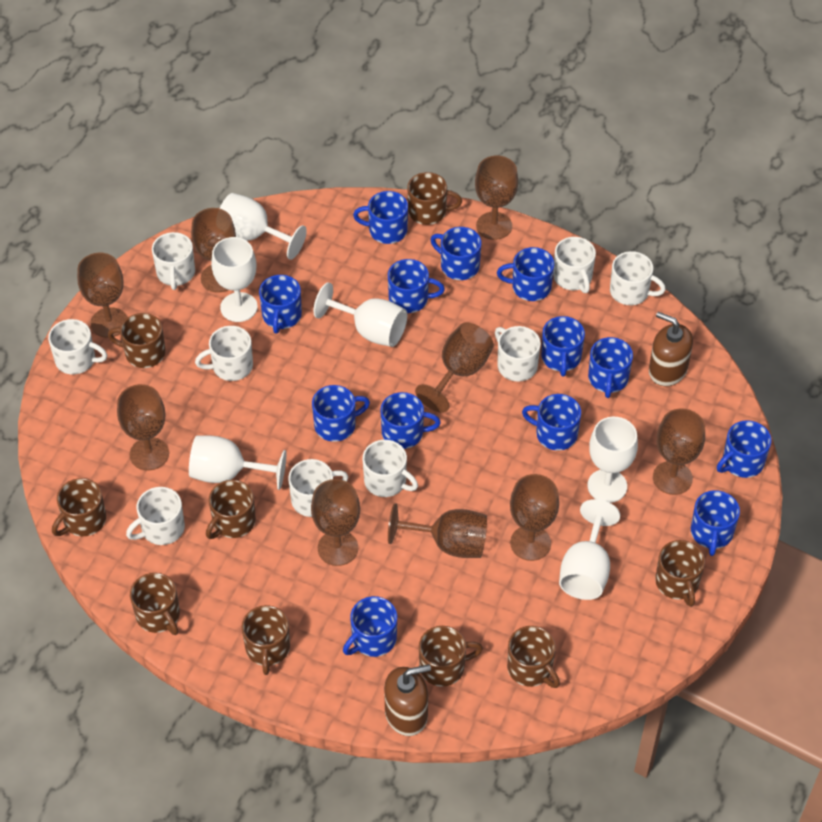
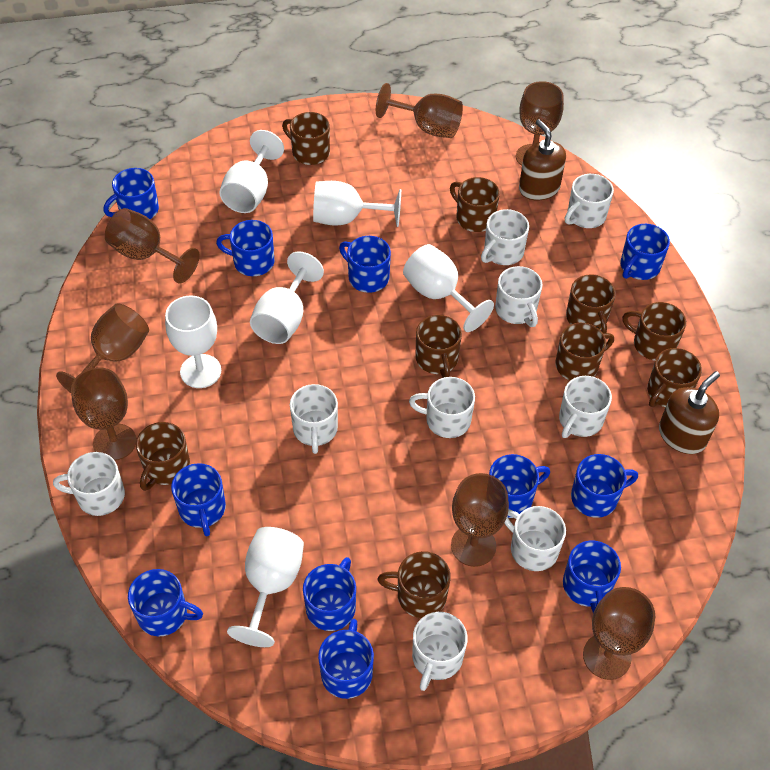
blue mug: 13 -> 11
brown goblet: 9 -> 7

